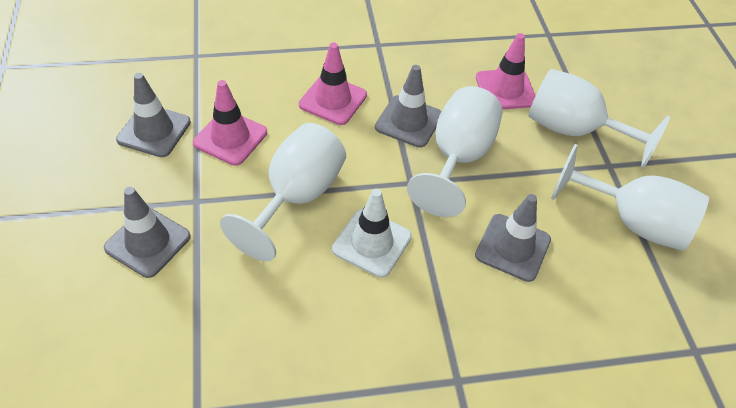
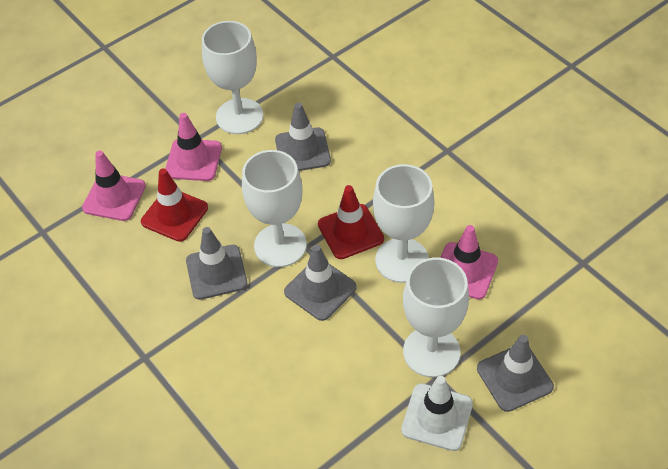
red traffic cone: 0 -> 2

